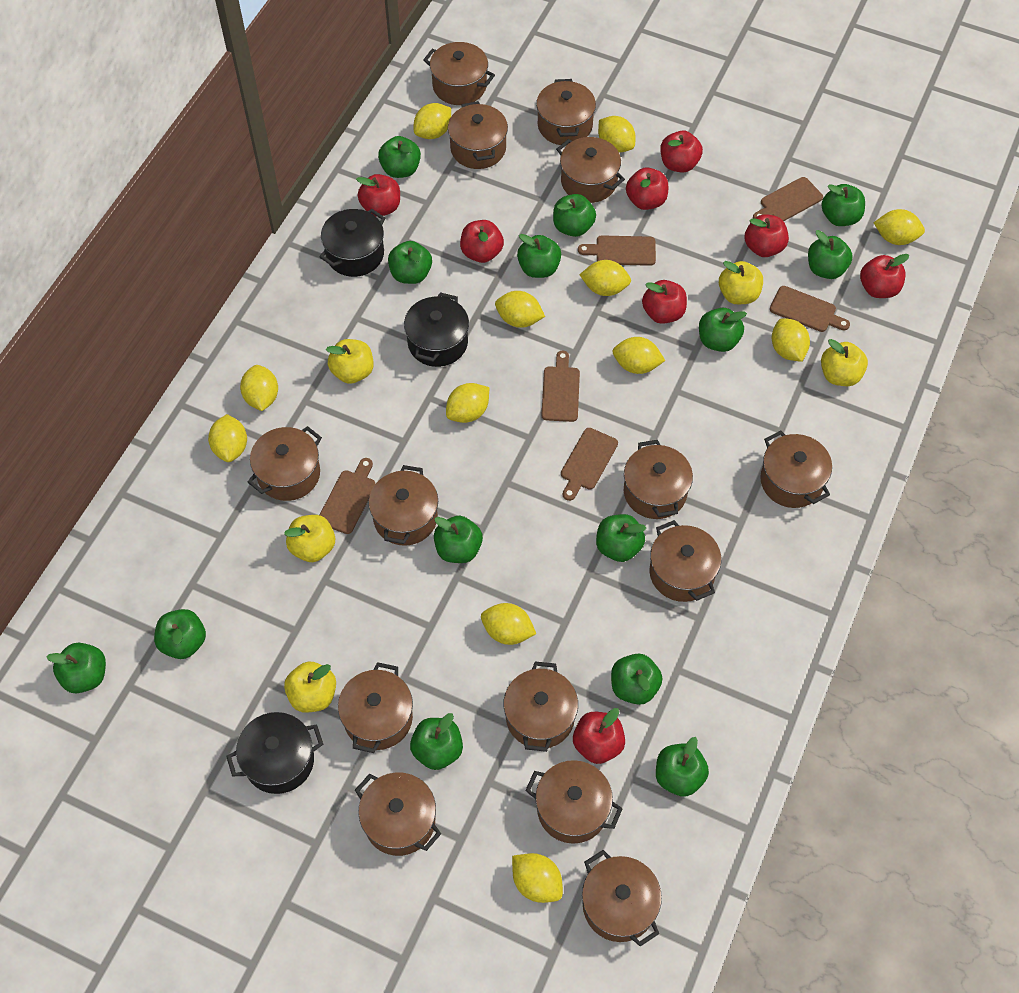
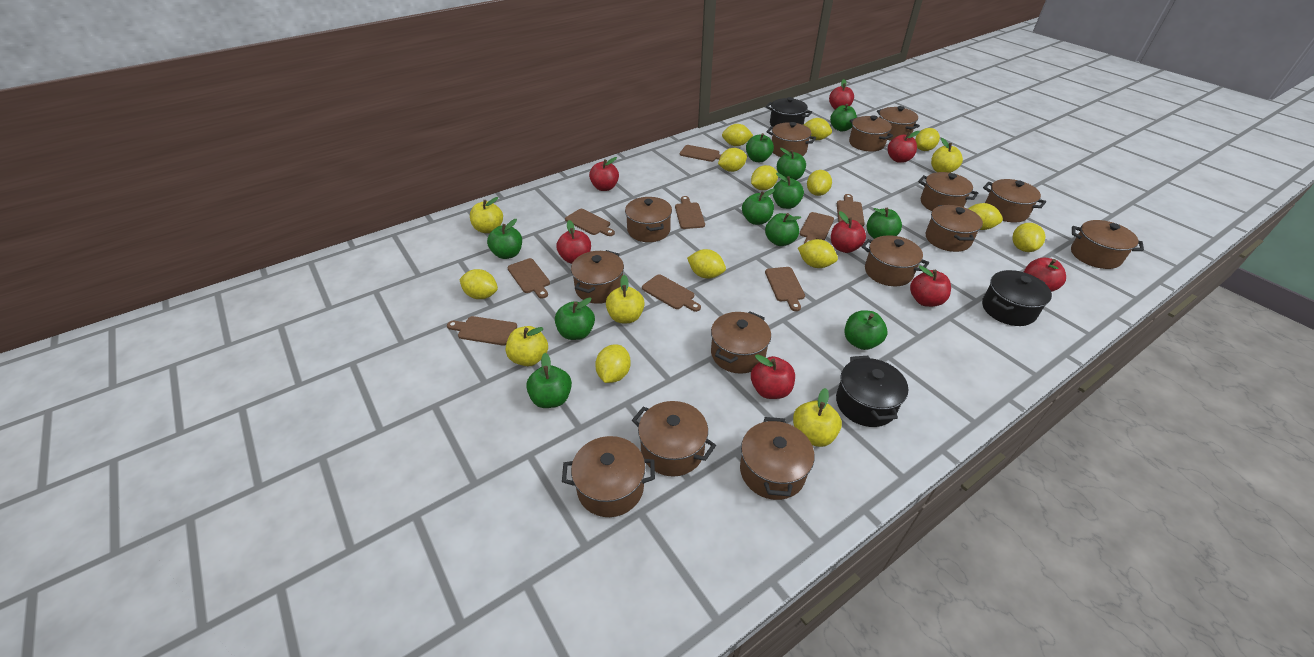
brown cutting board: 6 -> 9
green apple: 14 -> 11

